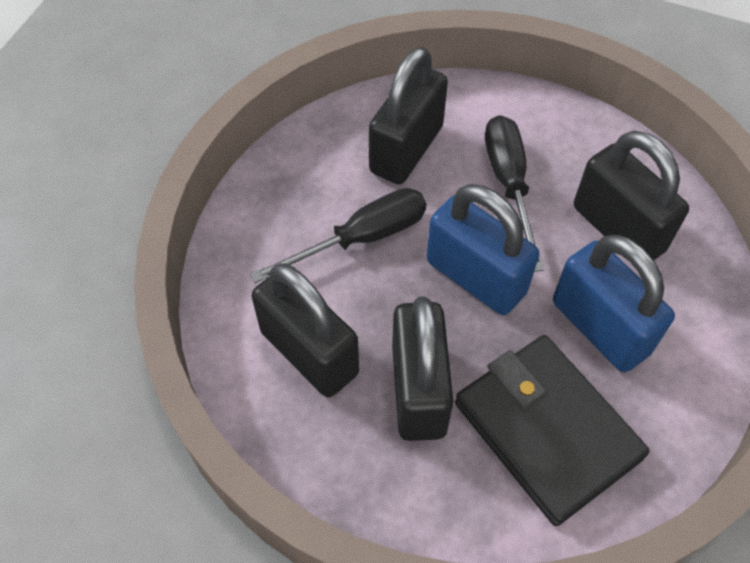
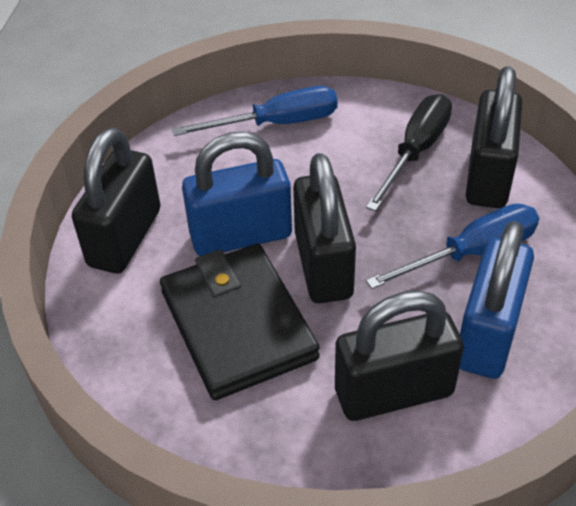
black screwdriver: 2 -> 1
blue screwdriver: 0 -> 2

